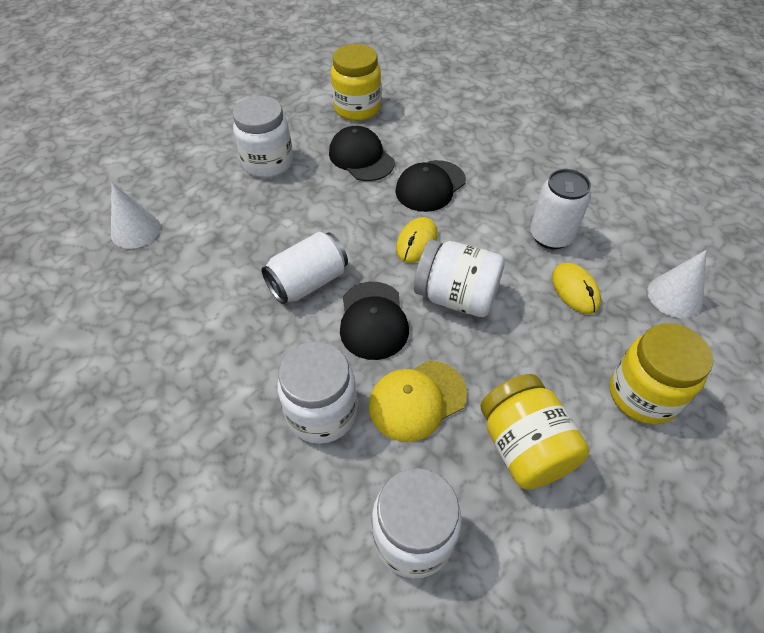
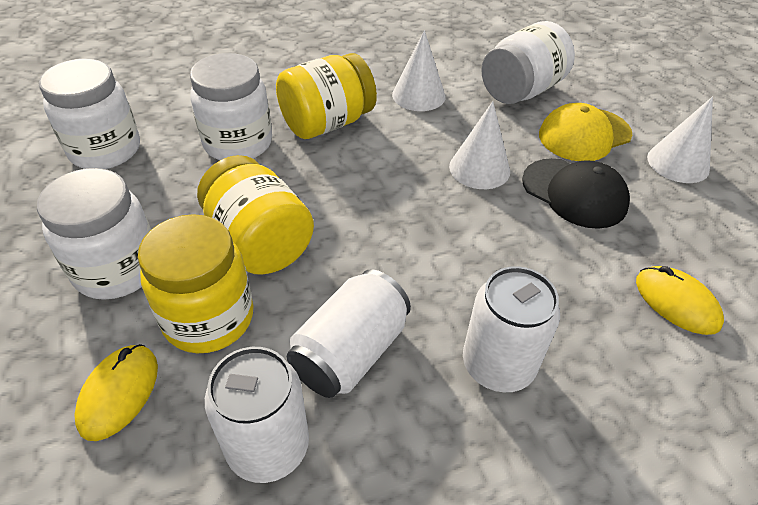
black cap: 3 -> 1
white can: 2 -> 3
white cone: 2 -> 3

